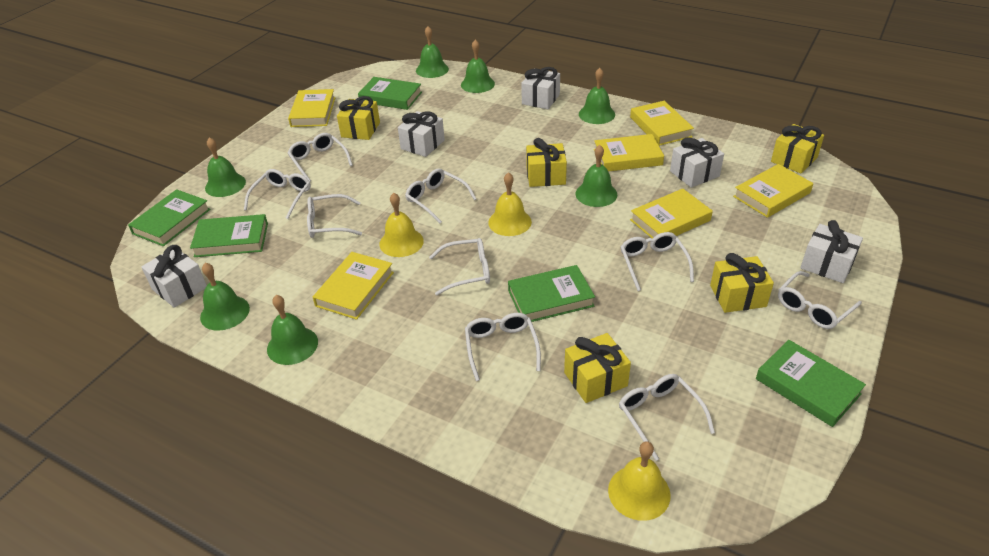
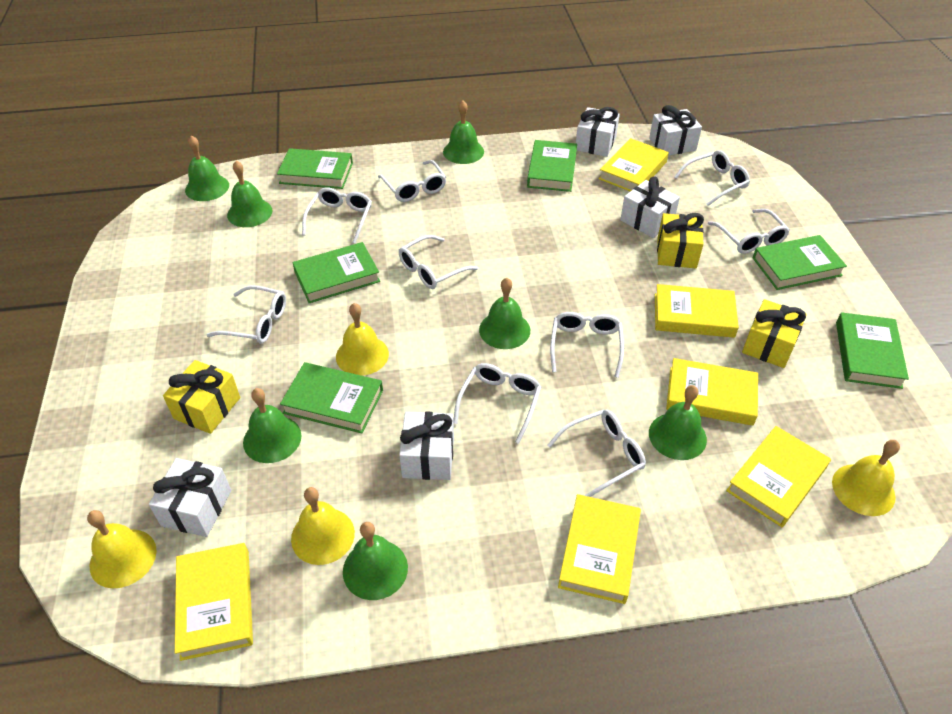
green book: 5 -> 6
yellow bell: 3 -> 4
yellow gift: 5 -> 3

